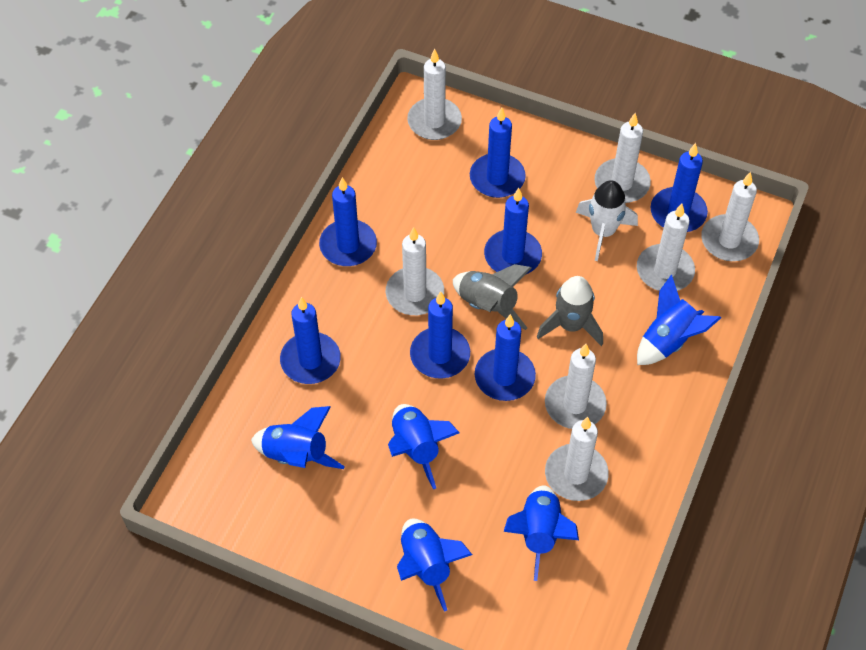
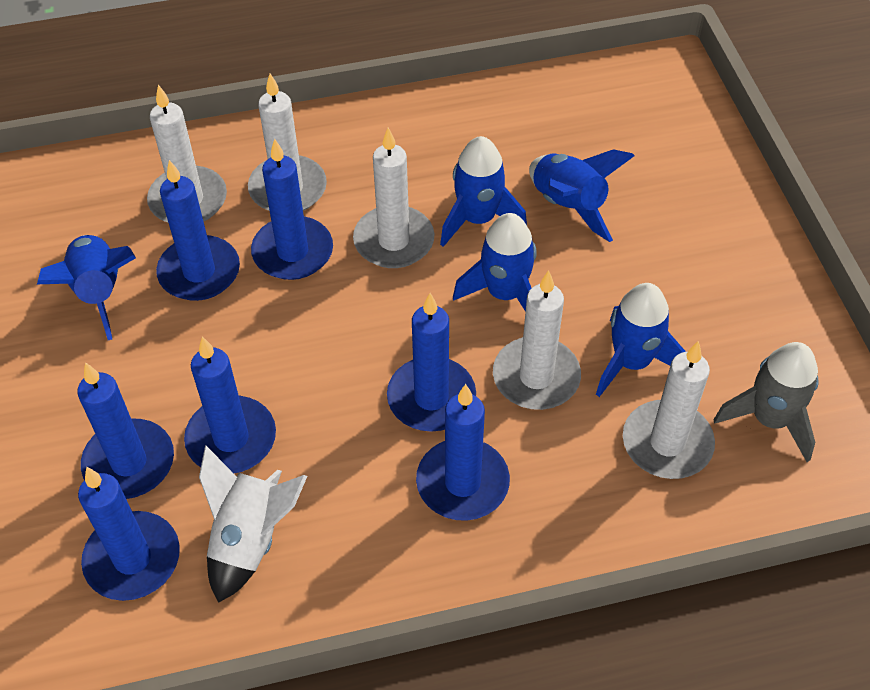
grey rocket: 2 -> 1
white candle: 7 -> 5

